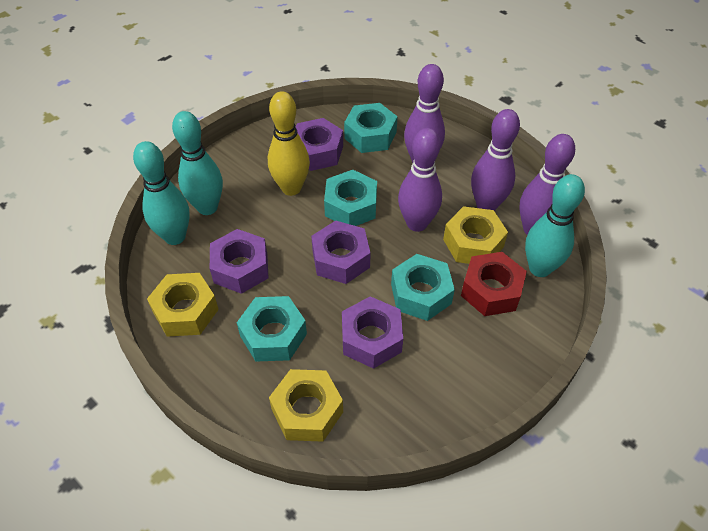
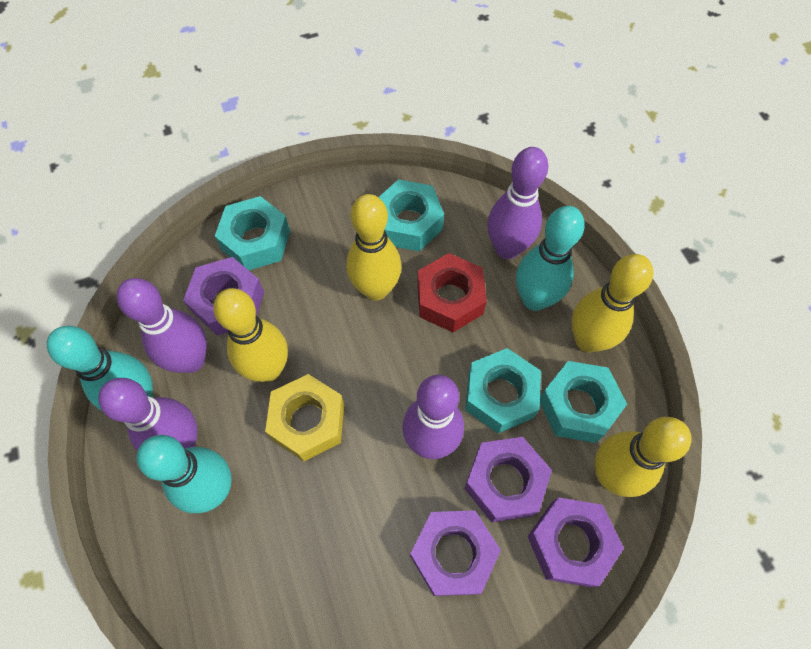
yellow bowling pin: 1 -> 4
yellow nut: 3 -> 1

